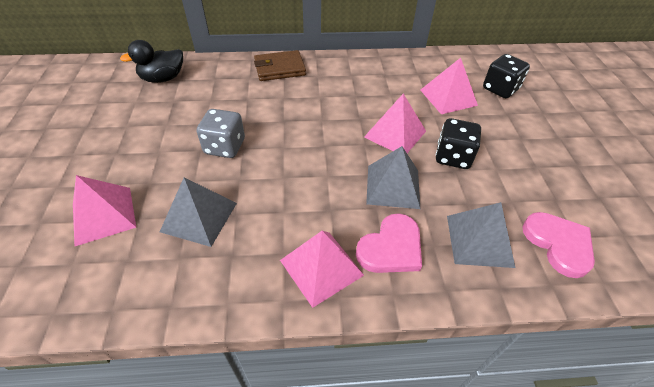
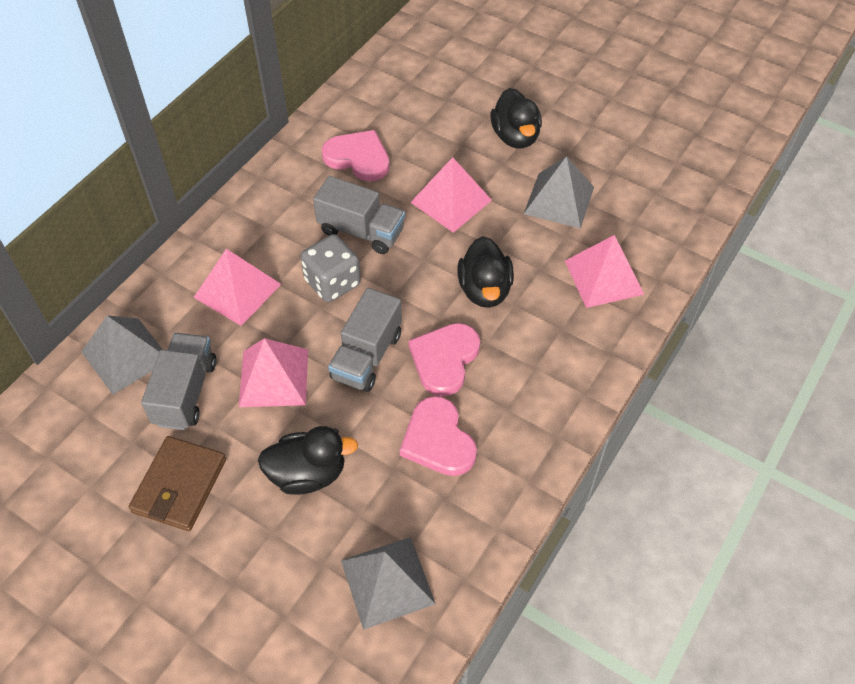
black dice: 2 -> 0
black duck: 1 -> 3
grey truck: 0 -> 3
pink heart: 2 -> 3

